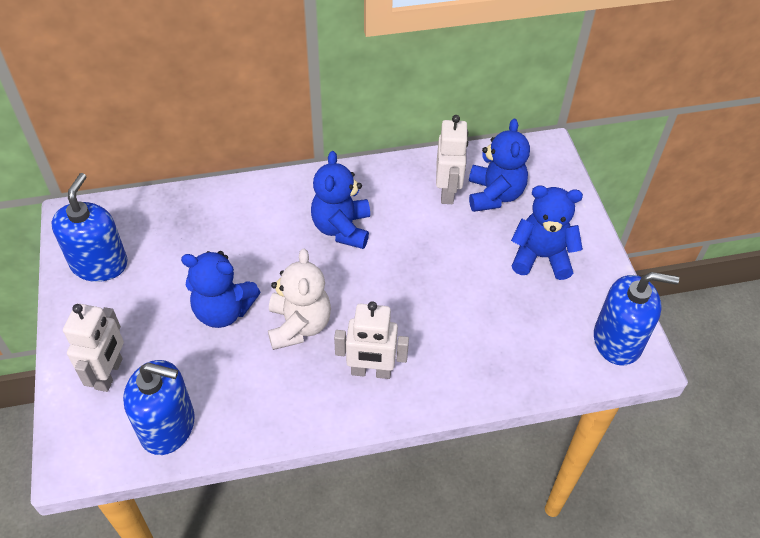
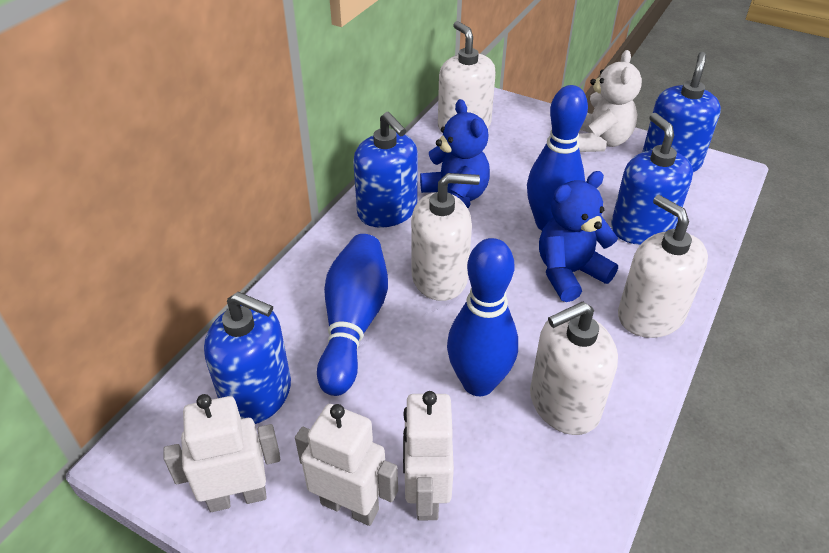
blue bowling pin: 0 -> 3
blue soap dispenser: 3 -> 4
blue teddy bear: 4 -> 2
white soap dispenser: 0 -> 4

